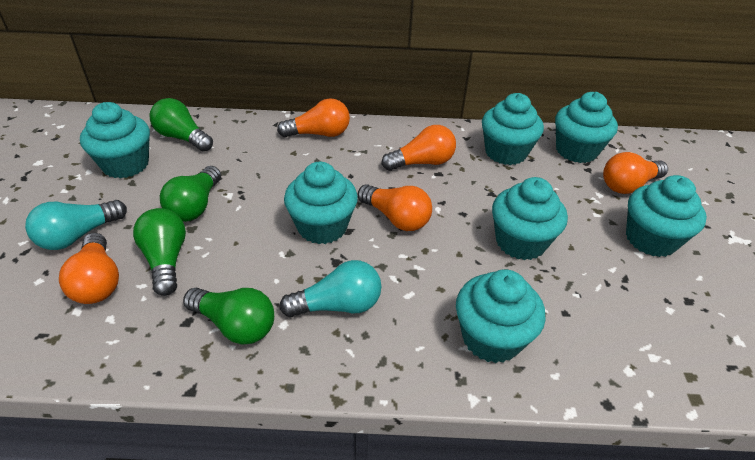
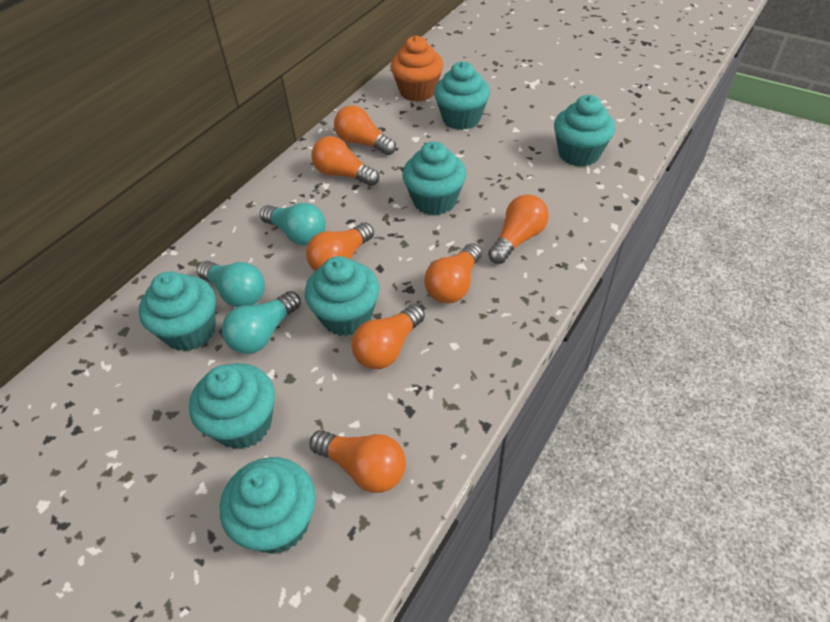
green light bulb: 4 -> 0
orange cupcake: 0 -> 1
orange light bulb: 5 -> 7
turquoise light bulb: 2 -> 3

